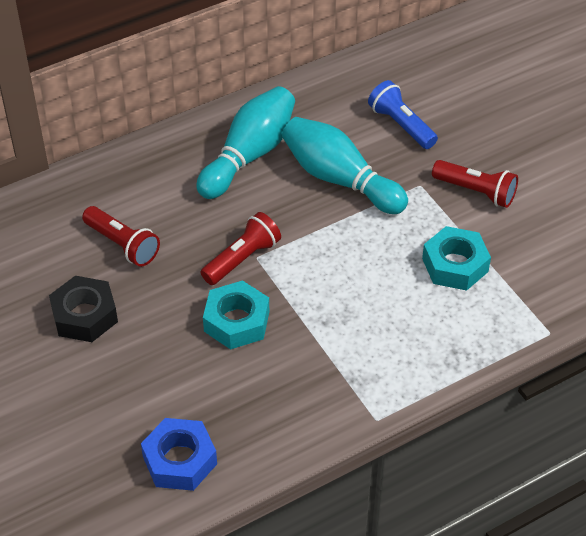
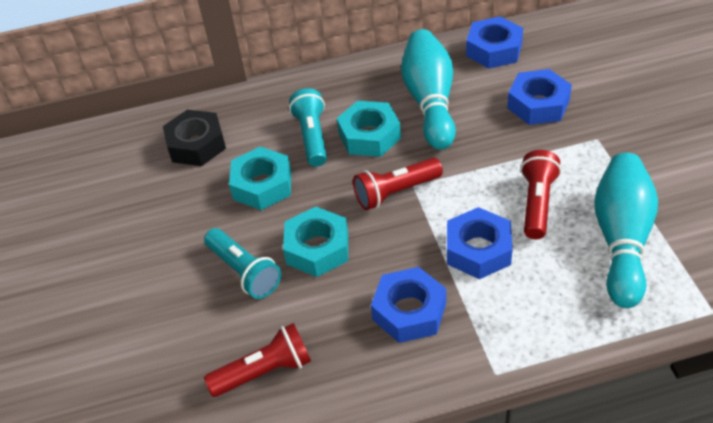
blue flashlight: 1 -> 0
blue nut: 1 -> 4
turquoise flashlight: 0 -> 2
turquoise nut: 2 -> 3

